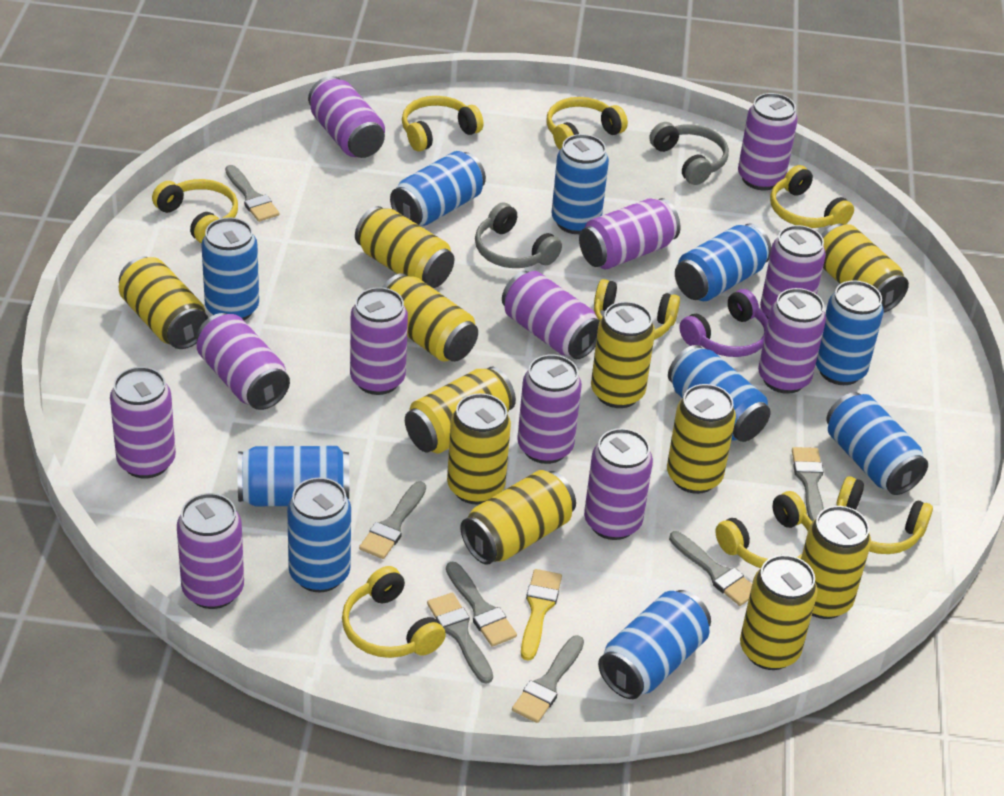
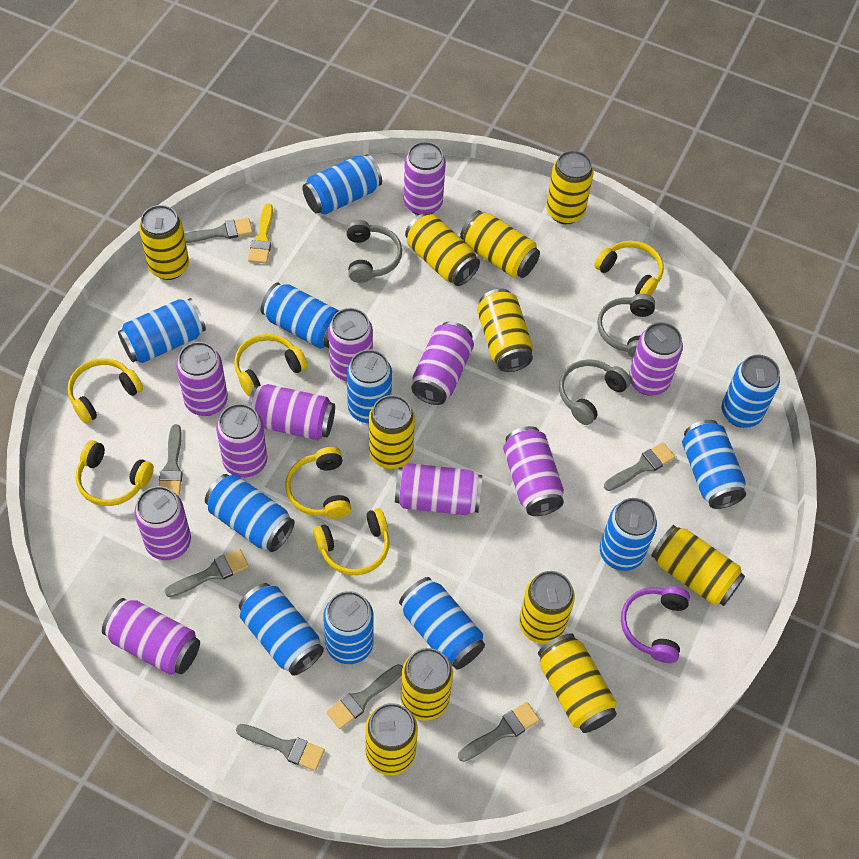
blue can: 10 -> 11
grey headphones: 2 -> 3
purple can: 12 -> 11
yellow headphones: 8 -> 6

